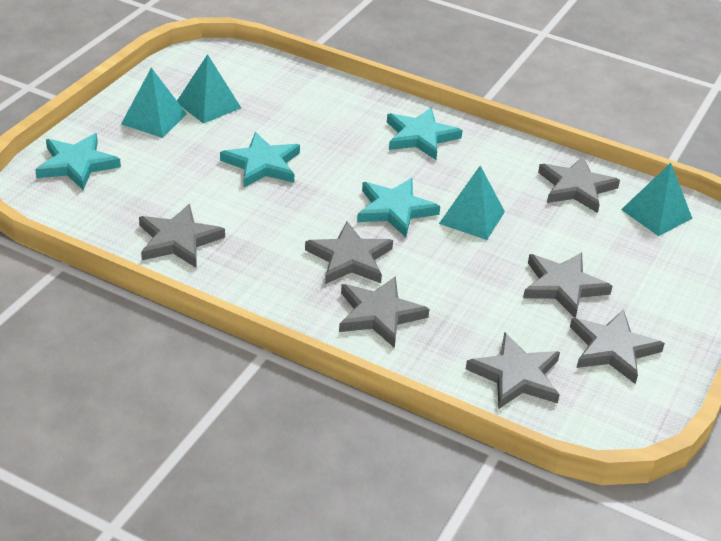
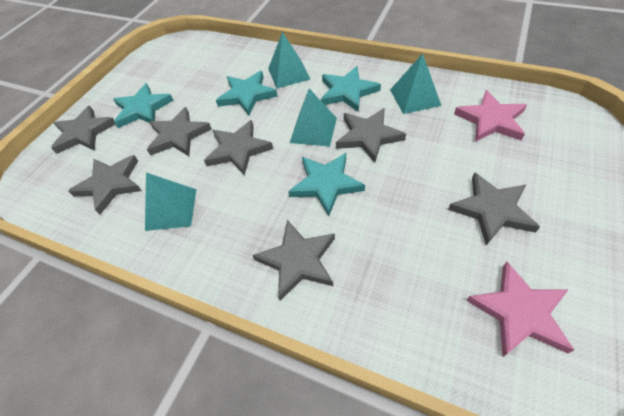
pink star: 0 -> 2

